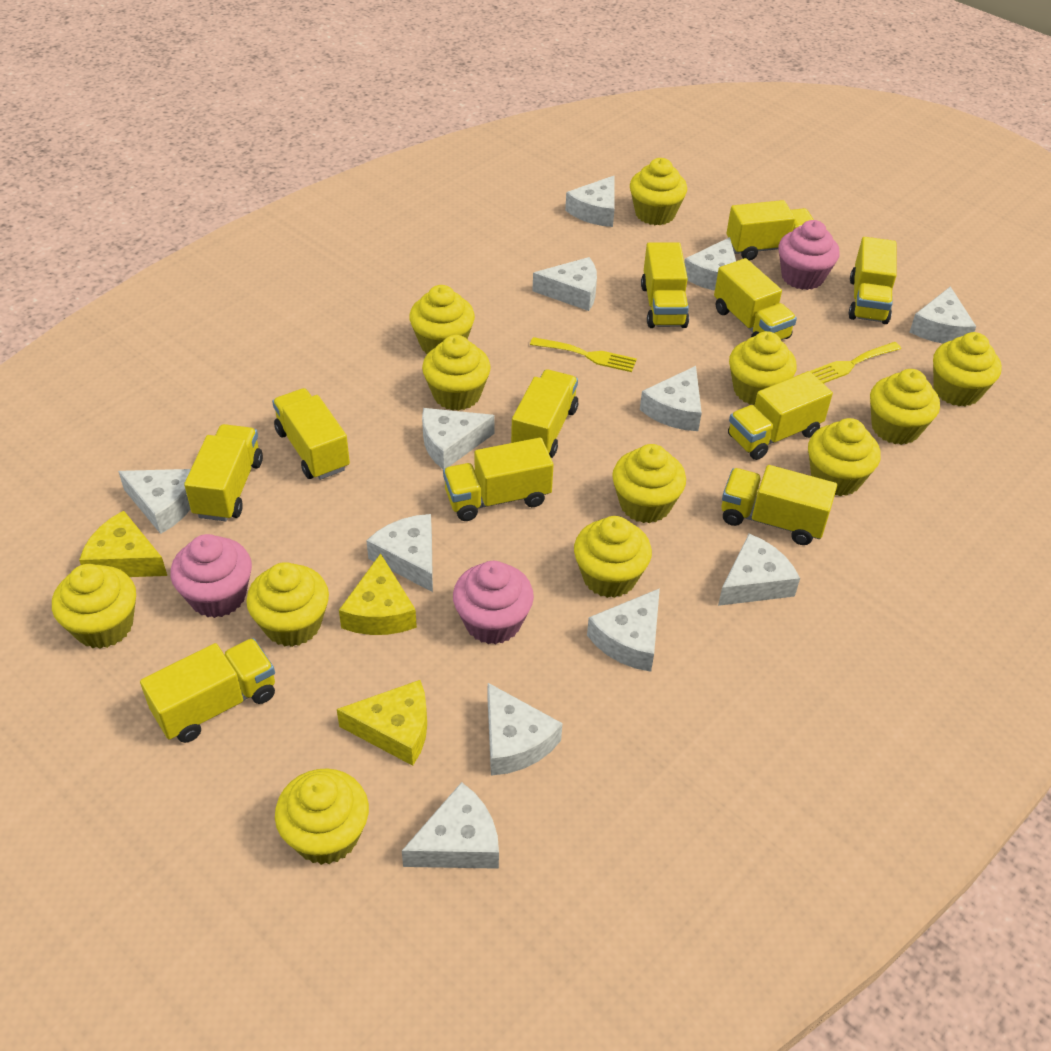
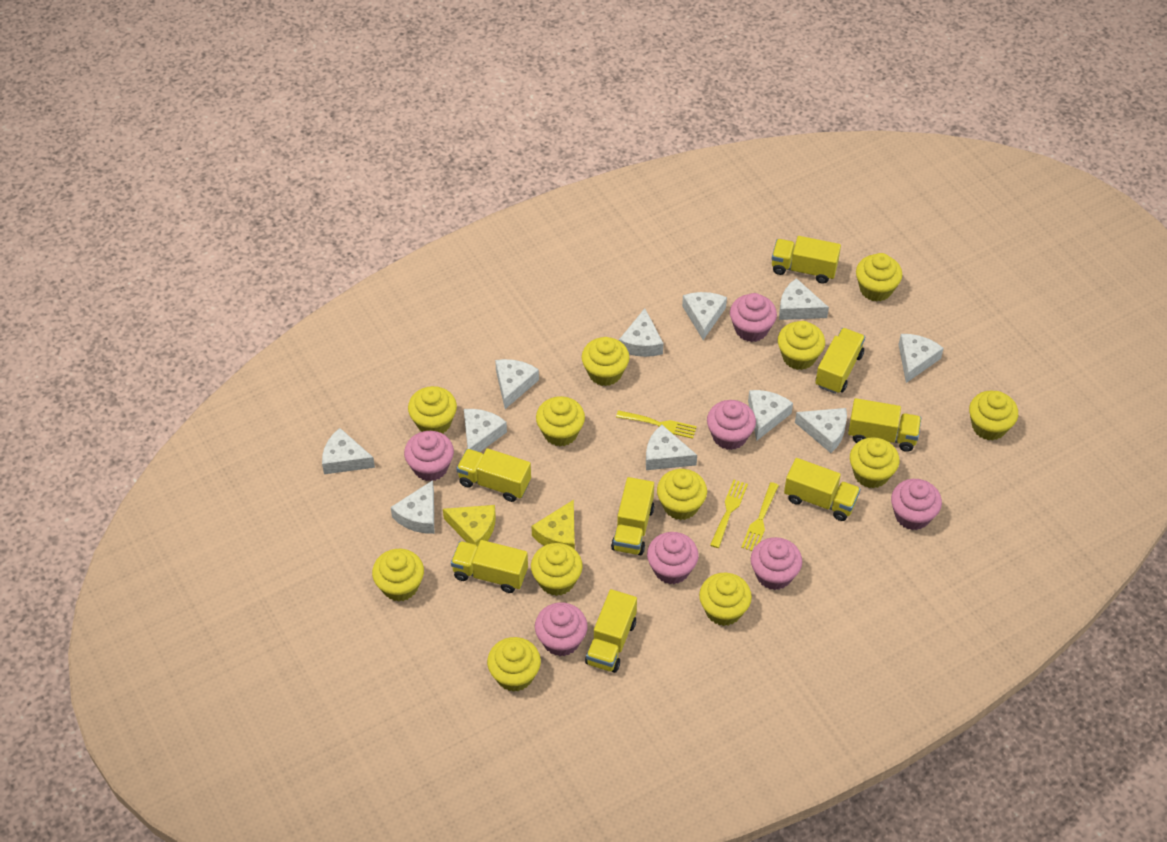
pink cupcake: 3 -> 7
white cheese: 12 -> 11
yellow cheese: 3 -> 2
yellow fork: 2 -> 3
yellow truck: 11 -> 8

